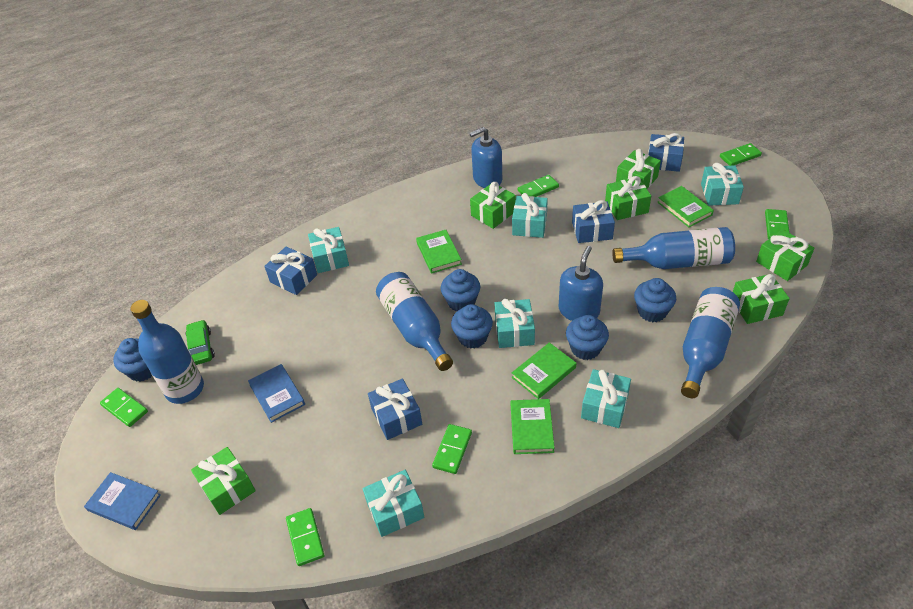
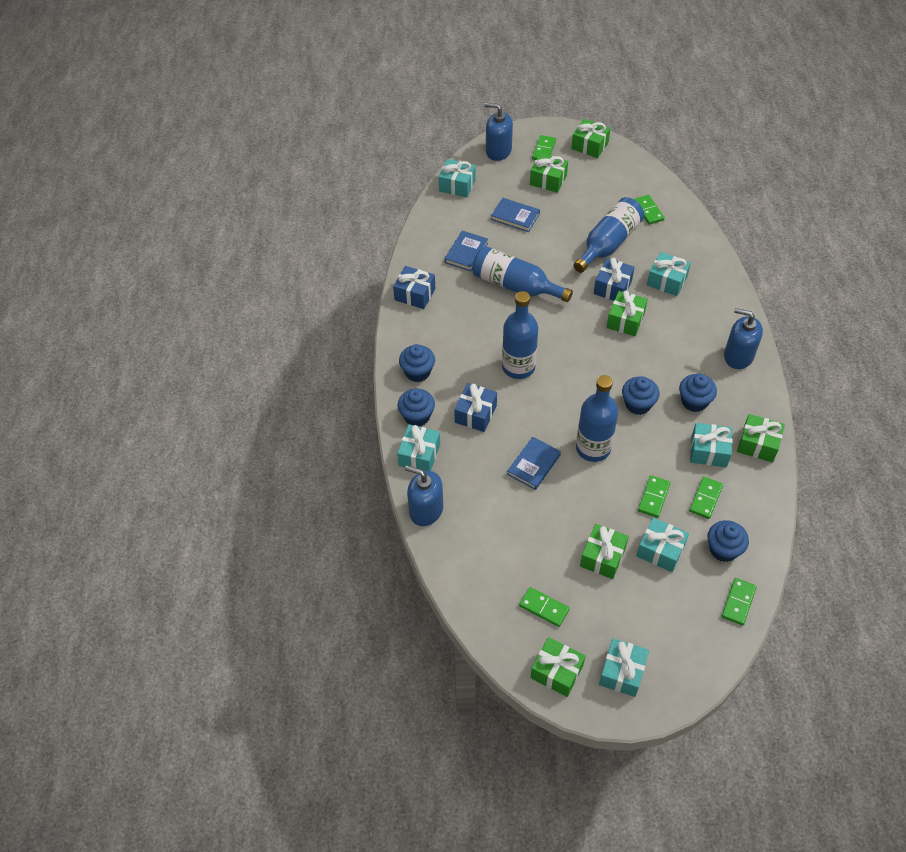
blue book: 2 -> 3
blue gift: 4 -> 3
blue soap dispenser: 2 -> 3
green book: 4 -> 0
green car: 1 -> 0

